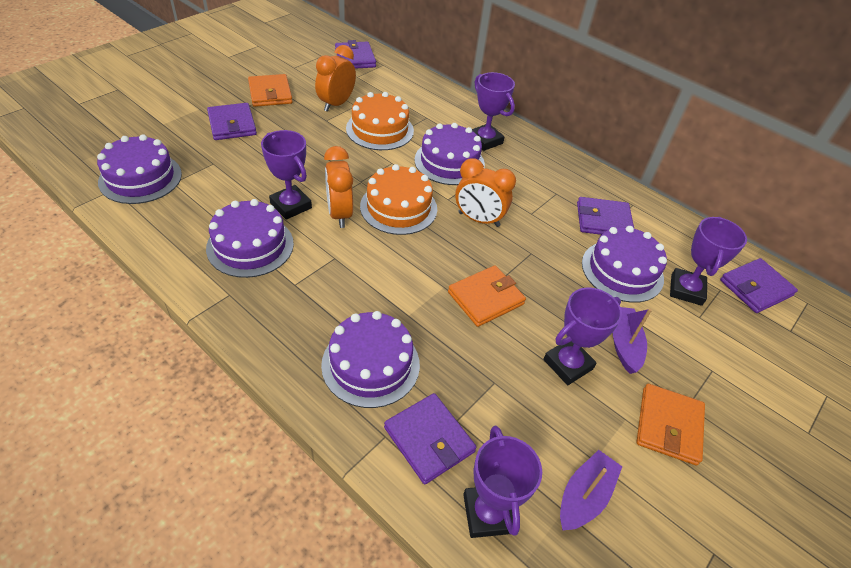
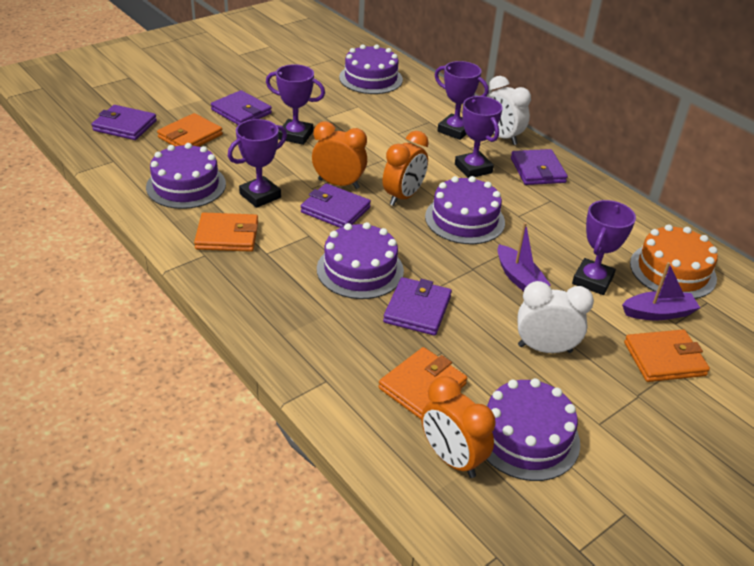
orange cake: 2 -> 1
orange wallet: 3 -> 4
white clock: 0 -> 2

